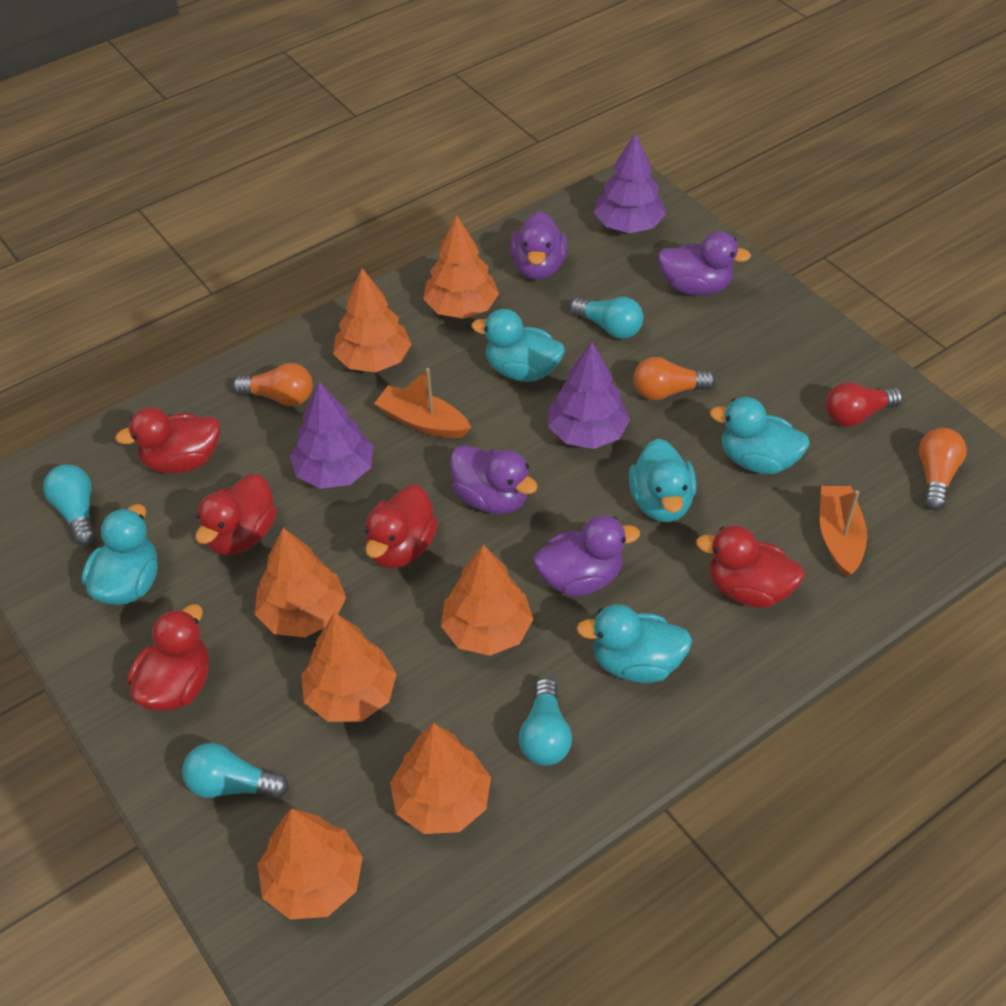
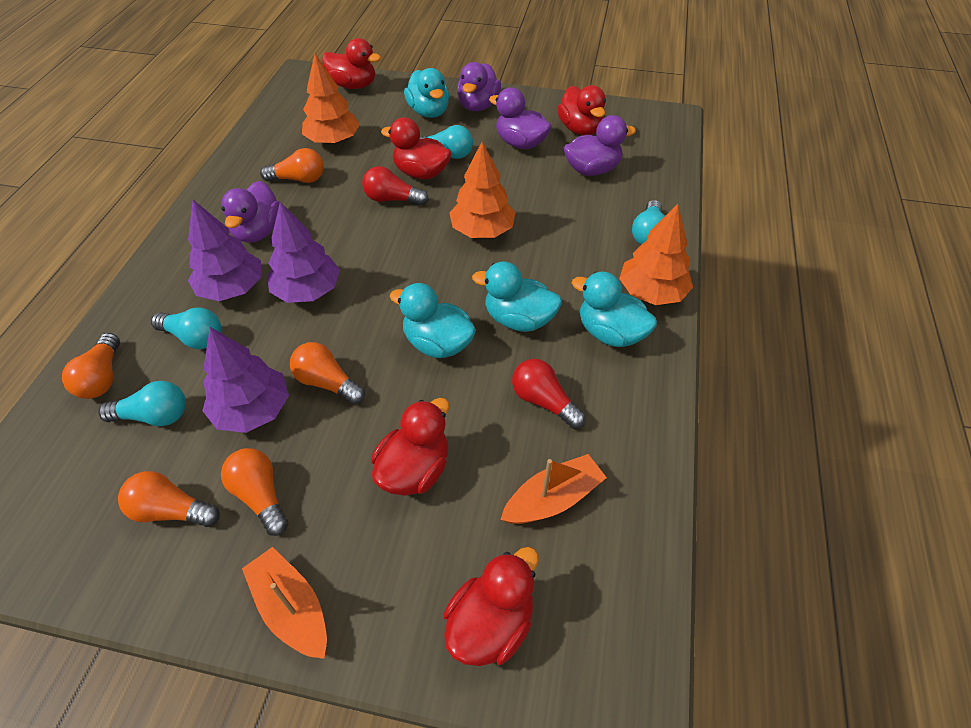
orange light bulb: 3 -> 5
orange tree: 7 -> 3
red light bulb: 1 -> 2
turquoise duck: 5 -> 4

